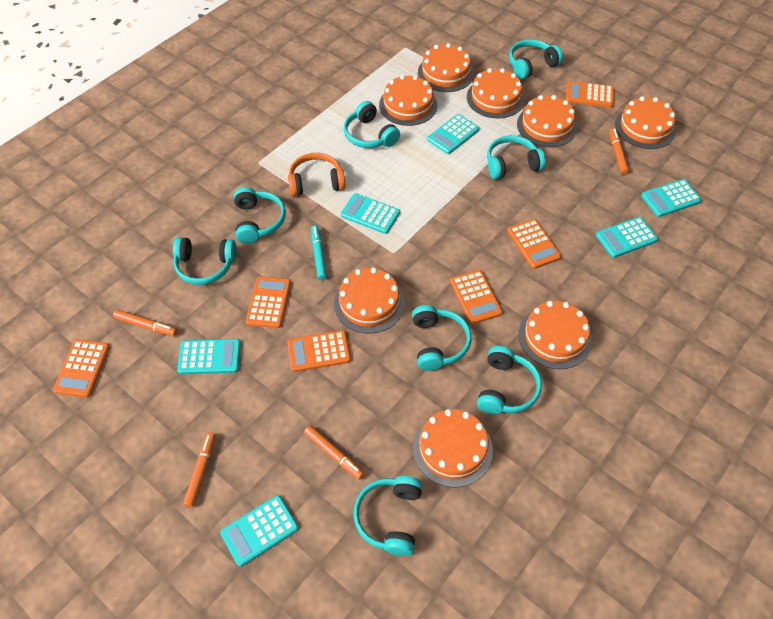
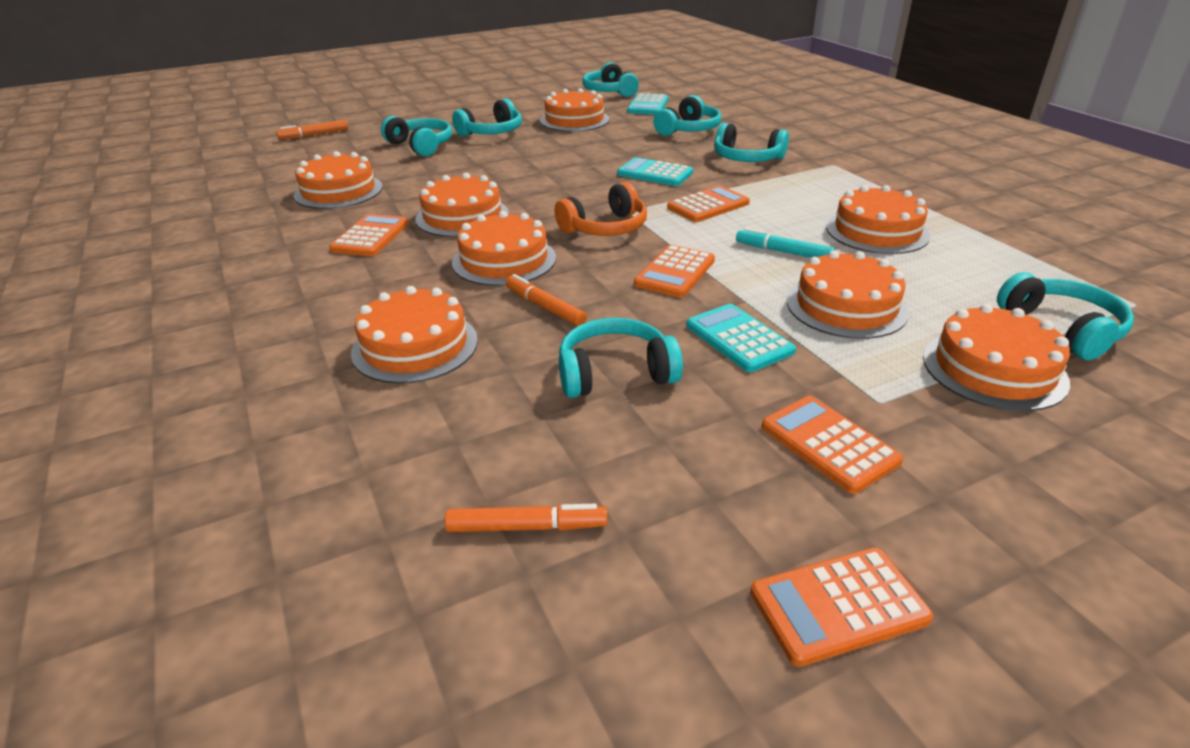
orange calculator: 6 -> 5
orange marker: 4 -> 3
turquoise calculator: 6 -> 3
turquoise headphones: 8 -> 7

